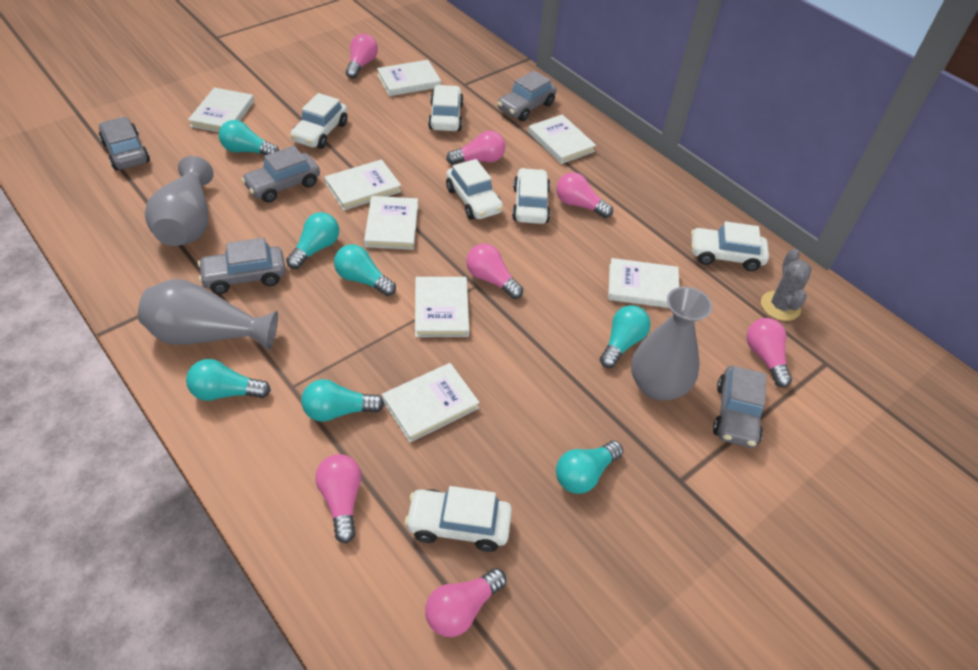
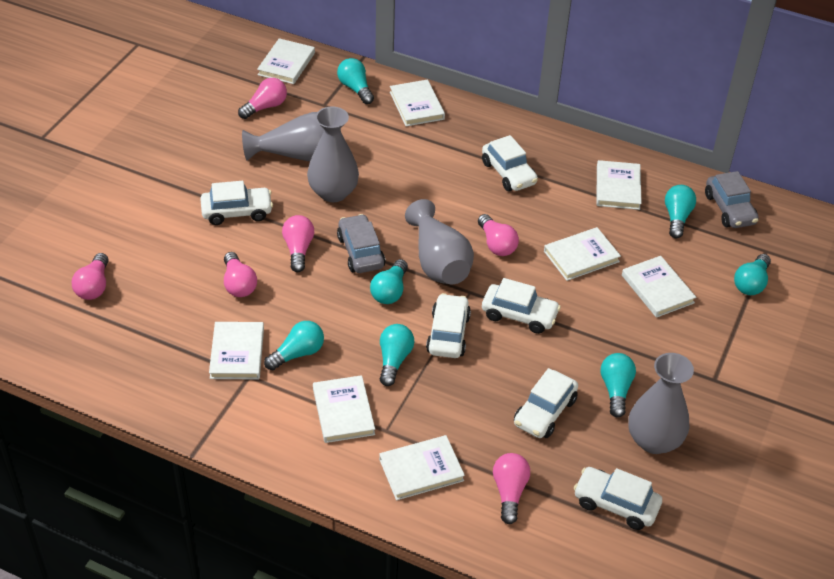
grey cactus: 1 -> 0
grey car: 5 -> 2
grey vase: 3 -> 4
pink light bulb: 7 -> 6

